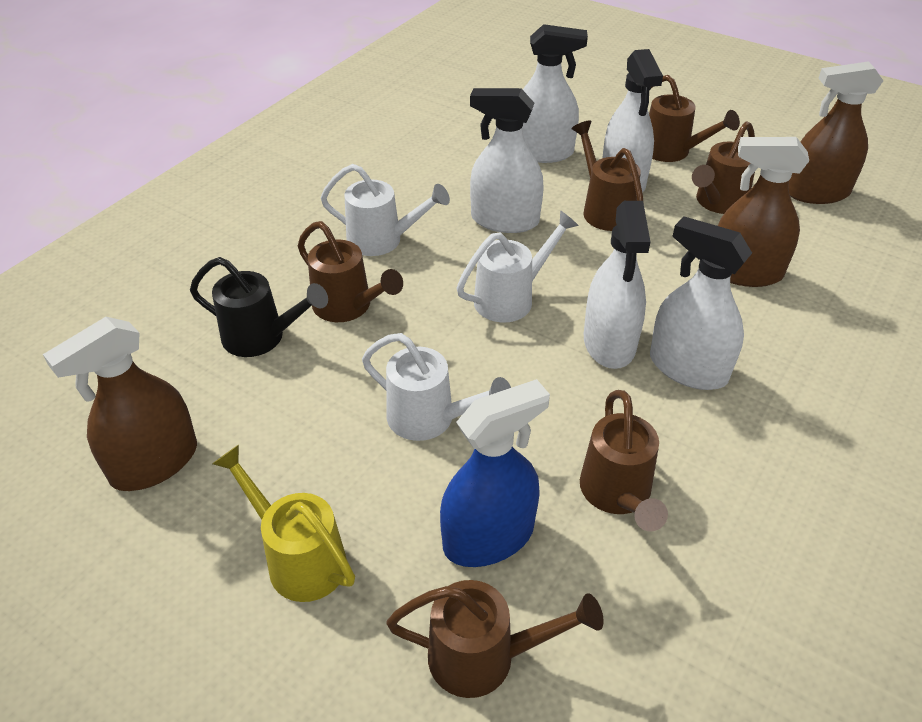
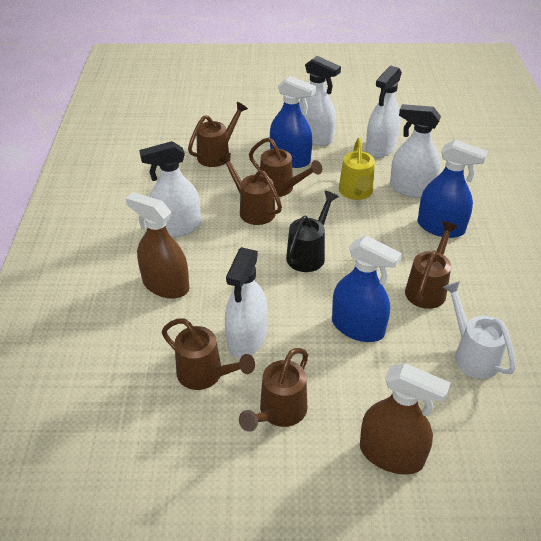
blue spray bottle: 1 -> 3
brown spray bottle: 3 -> 2
white watering can: 3 -> 1

